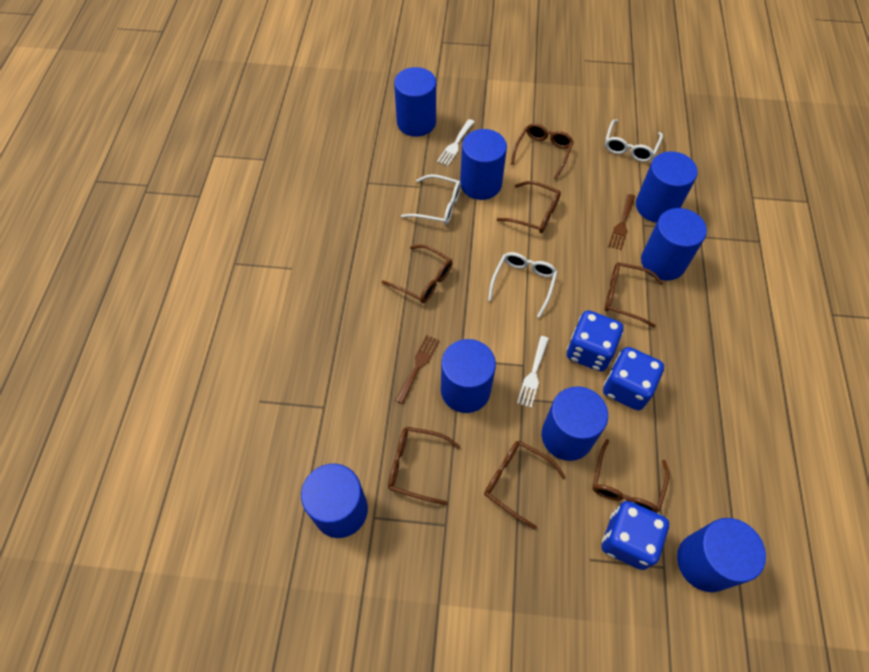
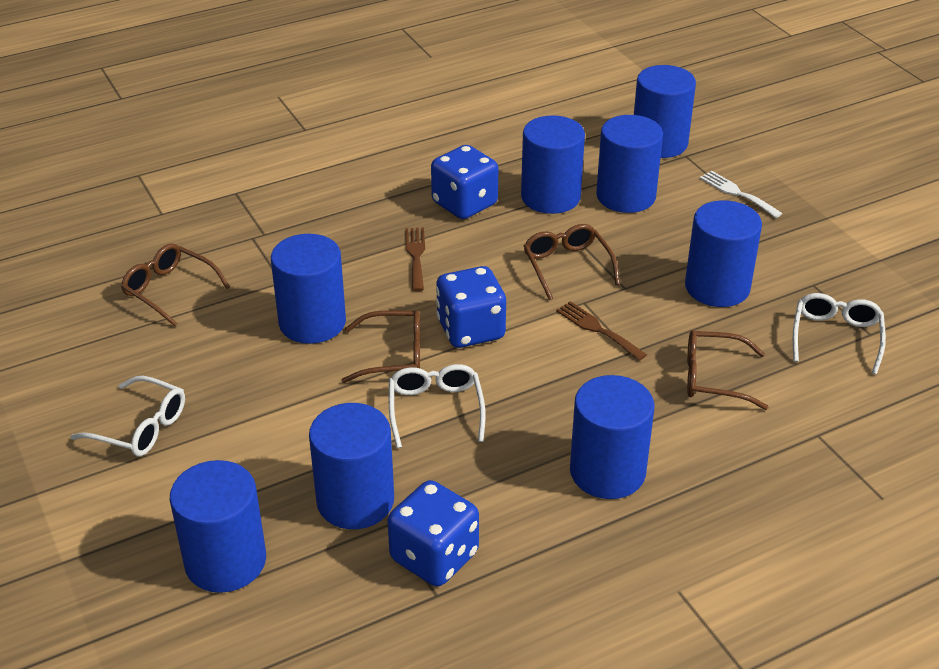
brown glasses: 7 -> 4
white fork: 2 -> 1

